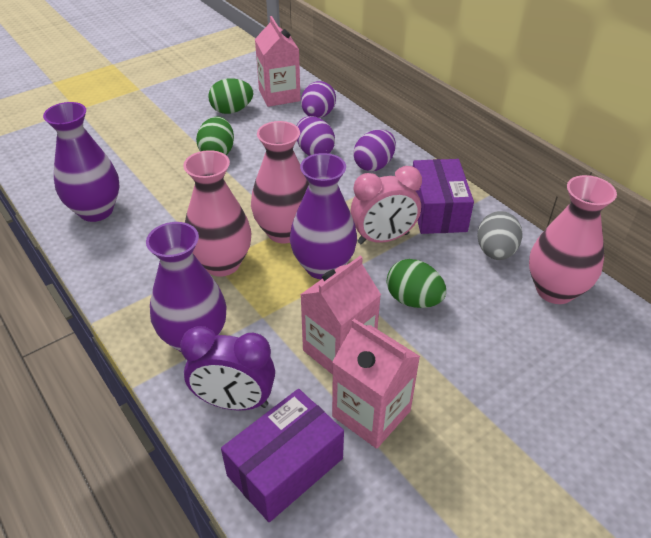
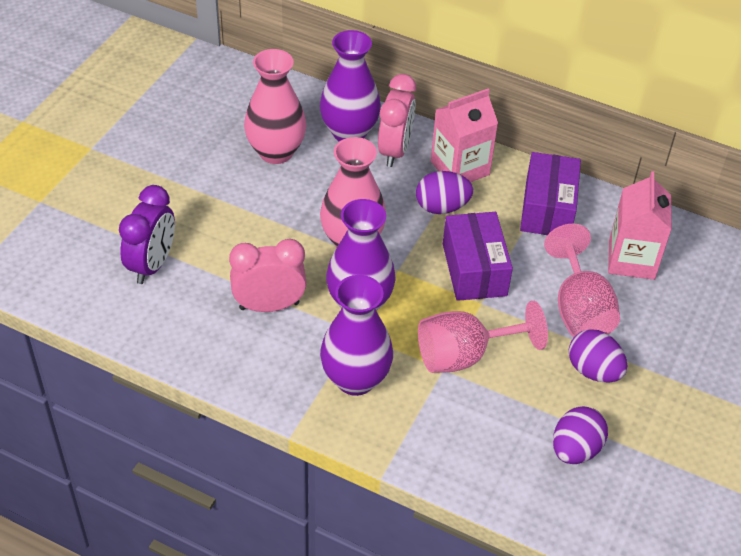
green egg: 3 -> 0
grey egg: 1 -> 0
pink carton: 3 -> 2
pink clock: 1 -> 2
pink goblet: 0 -> 2
pink vase: 3 -> 2

